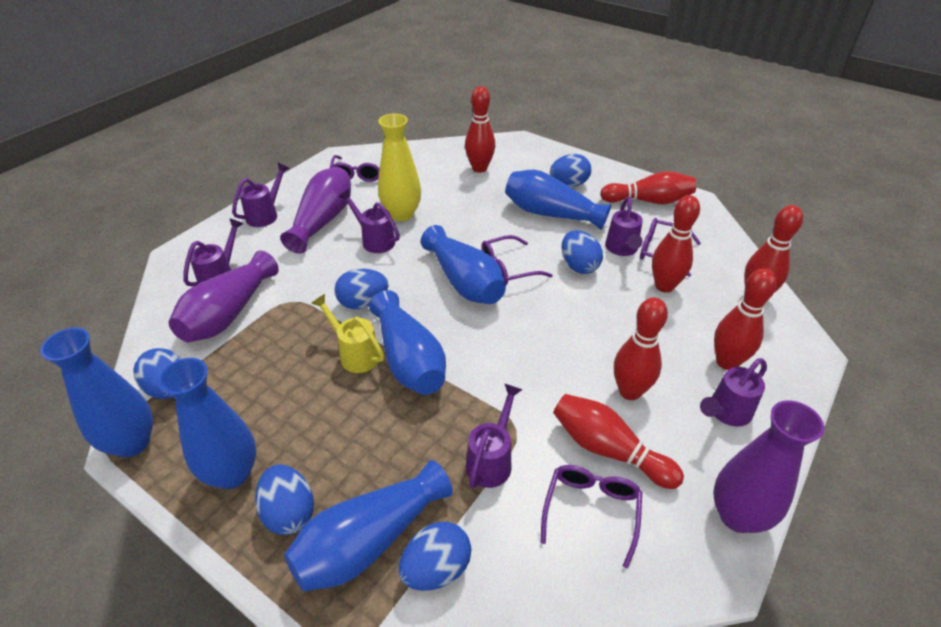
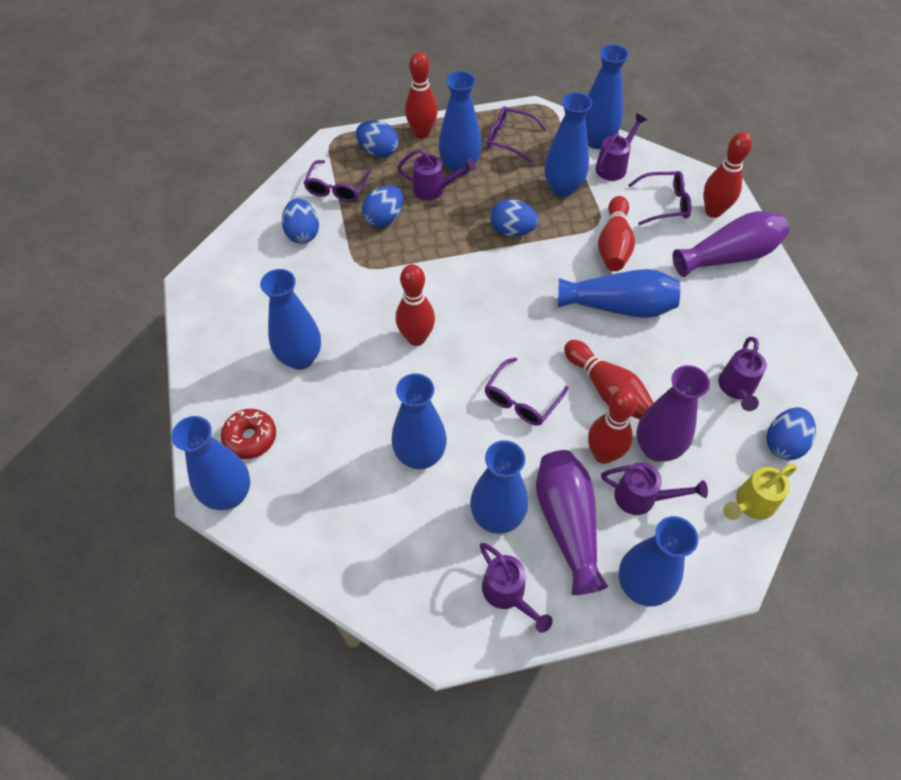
blue egg: 6 -> 5
blue vase: 6 -> 9
purple watering can: 6 -> 5
red bowling pin: 7 -> 6
red donut: 0 -> 1
yellow vase: 1 -> 0

